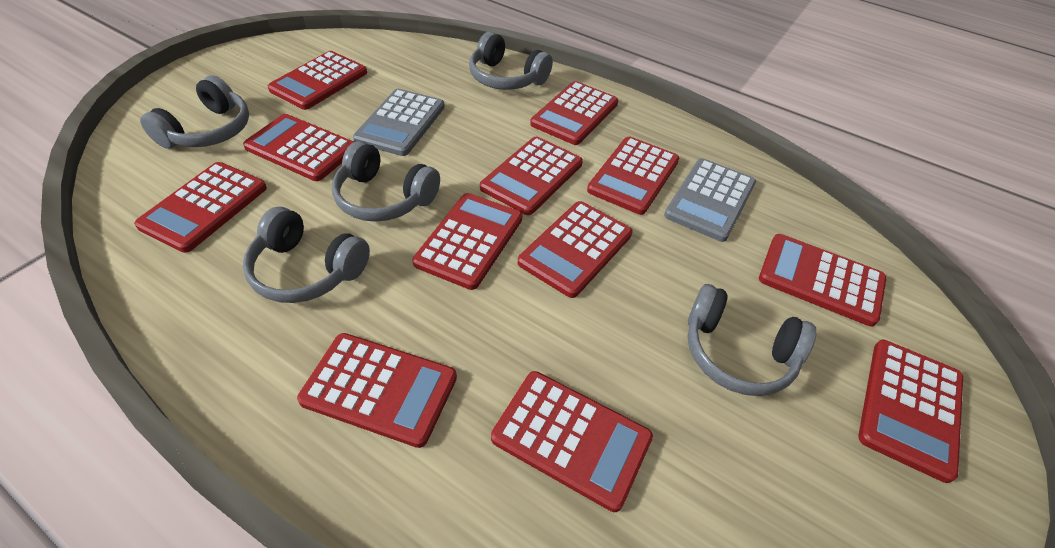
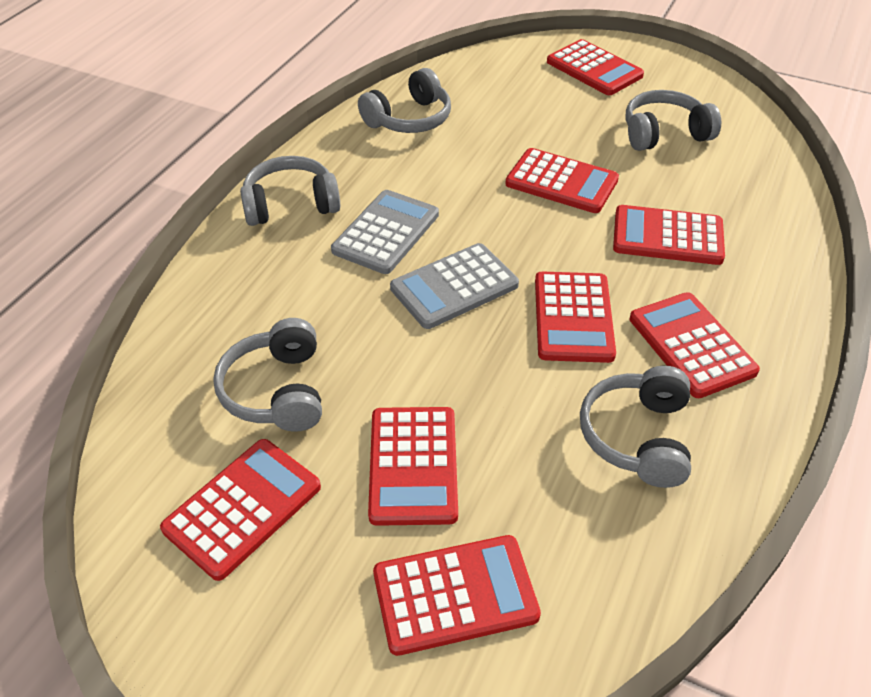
red calculator: 12 -> 8

